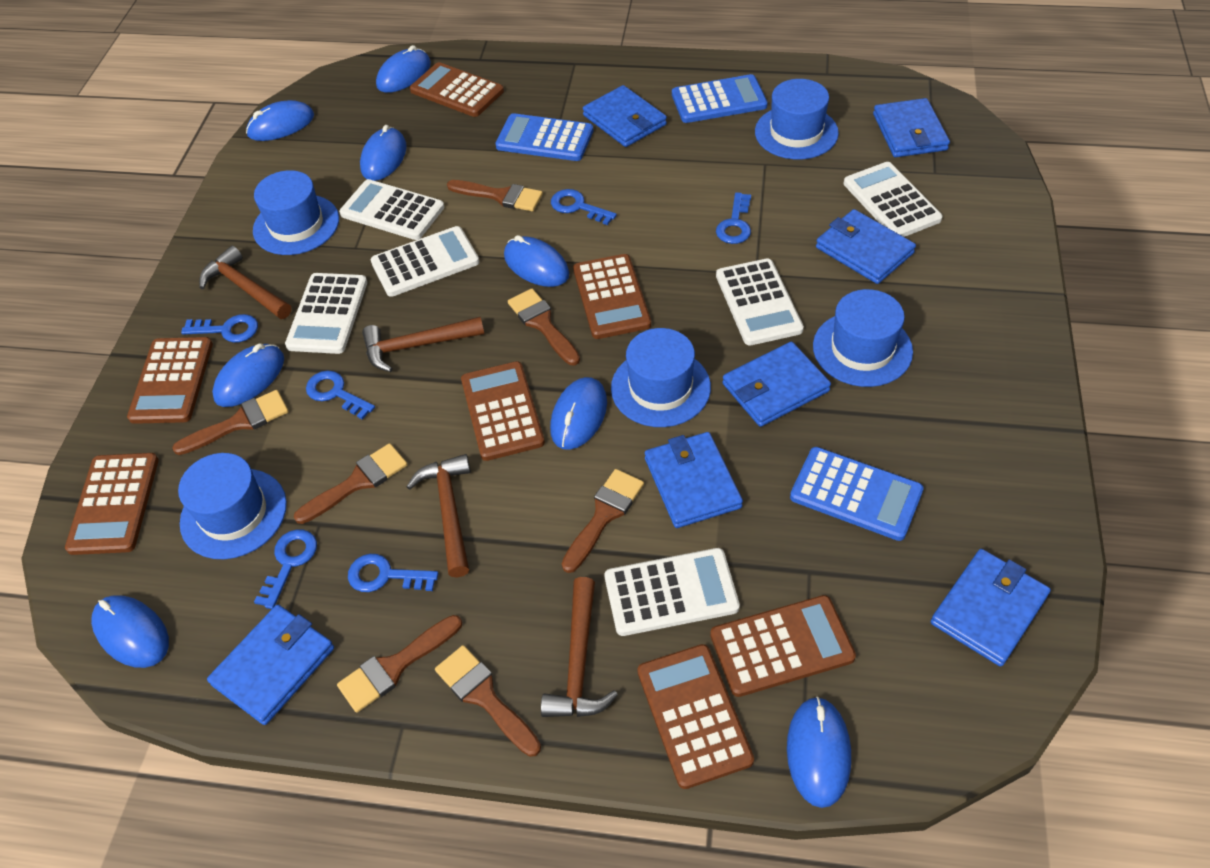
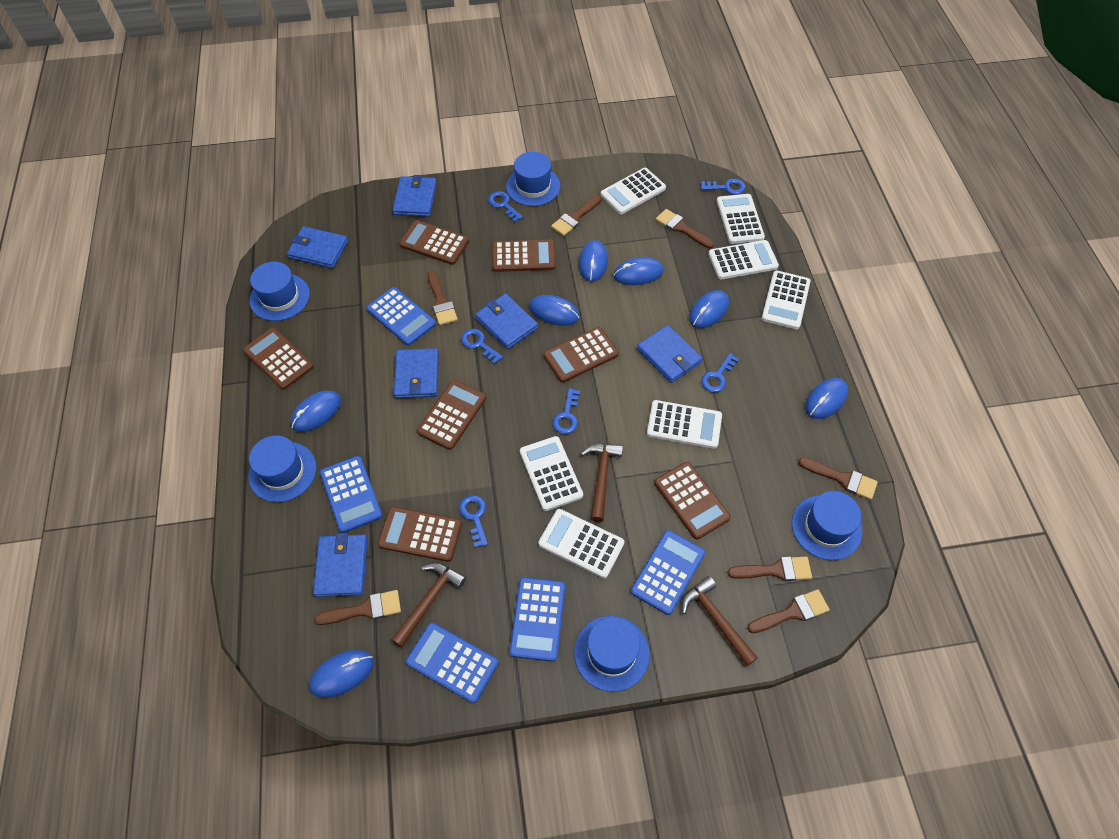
blue calculator: 3 -> 5
blue mouse: 8 -> 7
blue wallet: 7 -> 6
brown hammer: 4 -> 3
white calculator: 6 -> 7

